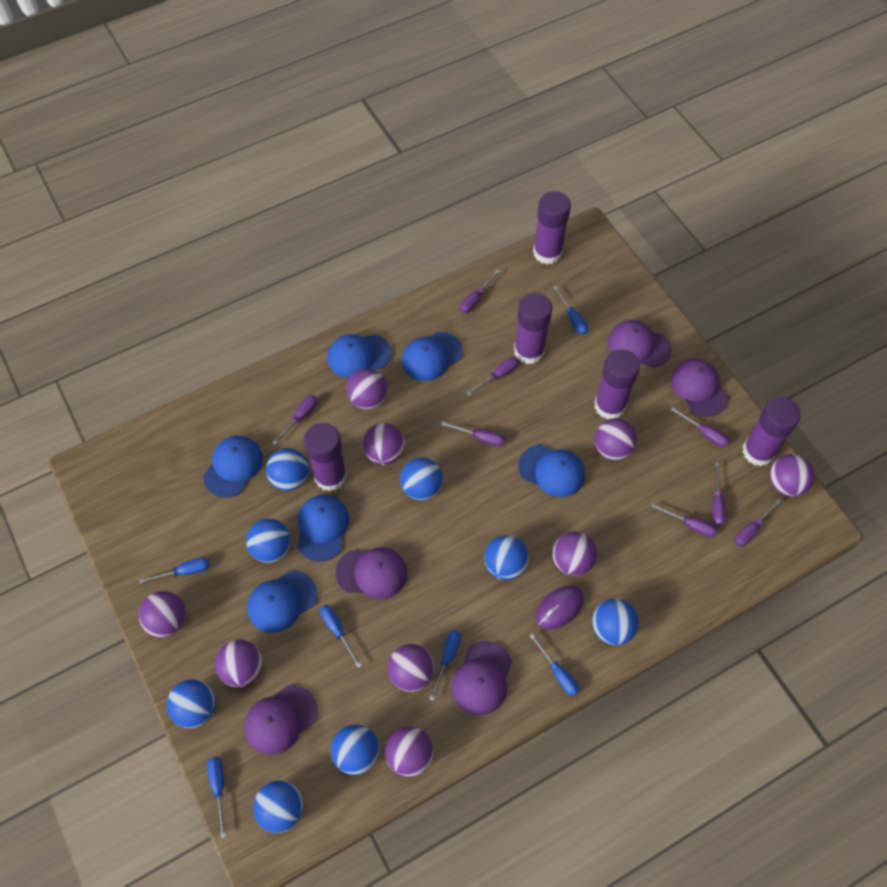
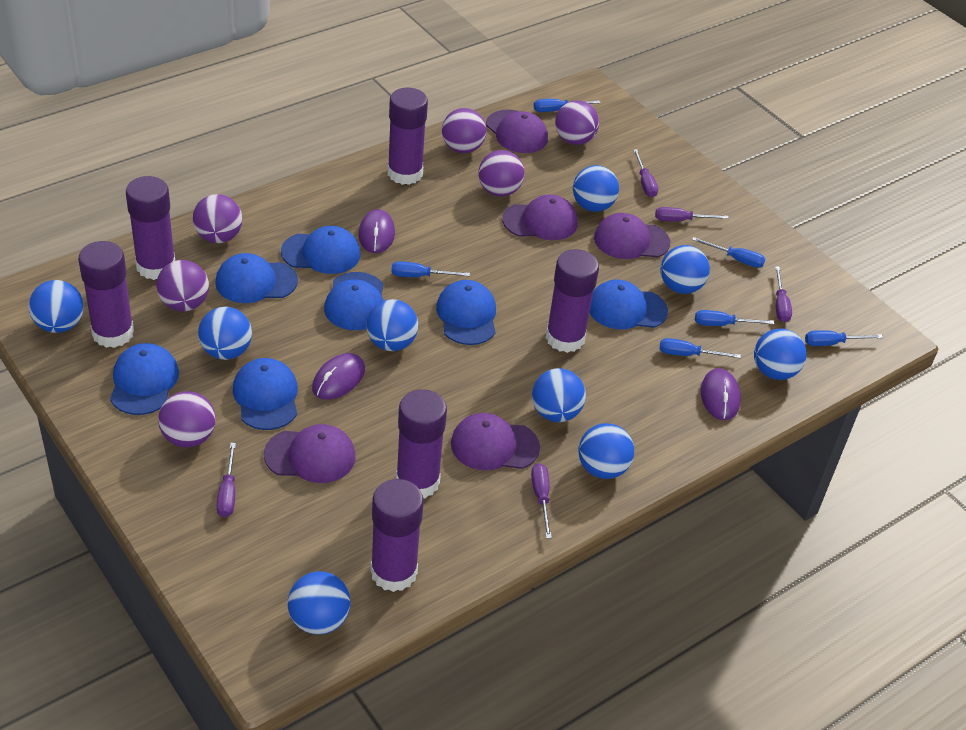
blue ball: 8 -> 9
blue cap: 6 -> 7
purple ball: 9 -> 6
purple glue stick: 5 -> 6
purple mouse: 1 -> 3
purple screwdriver: 8 -> 5

